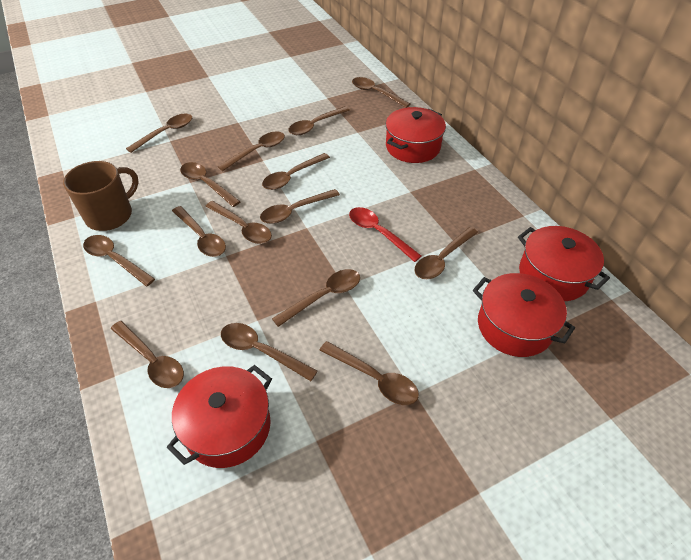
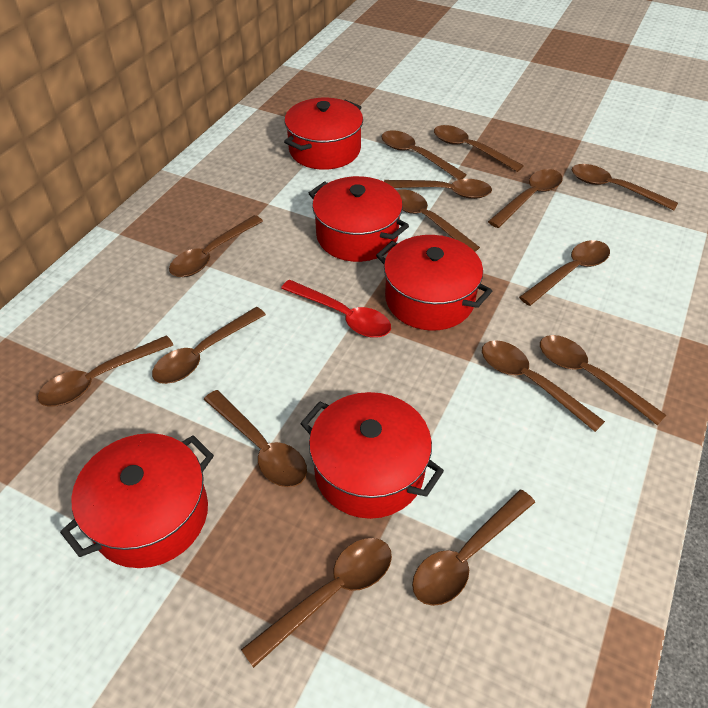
brown mug: 1 -> 0
red pot: 4 -> 5

